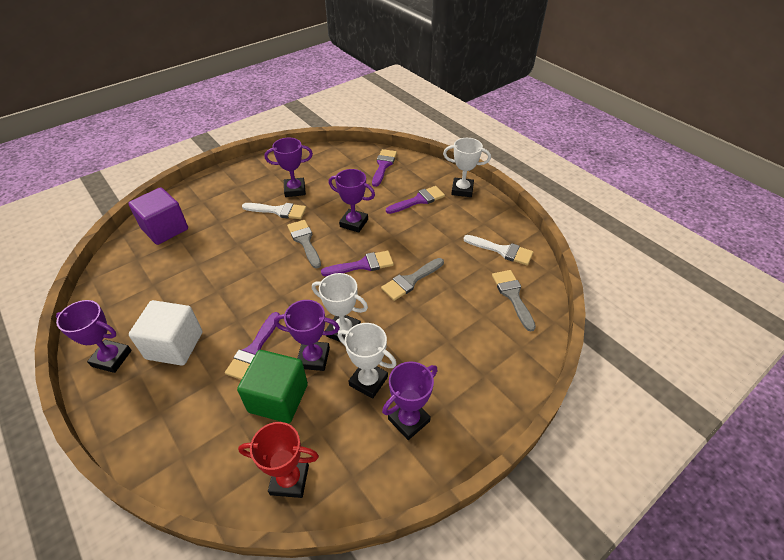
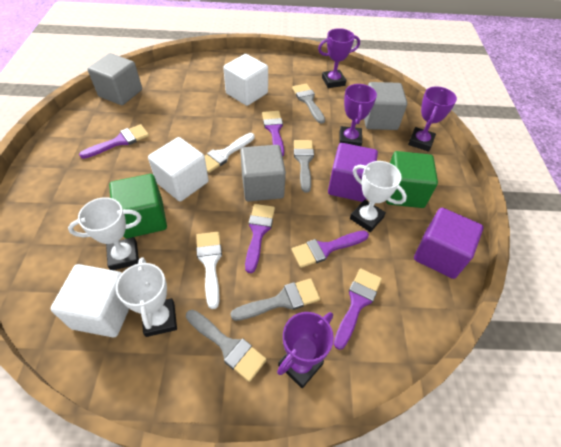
green cube: 1 -> 2
grey brush: 3 -> 4
grey cube: 0 -> 3
purple brush: 4 -> 5
purple cube: 1 -> 2
purple trophy: 5 -> 4
red trophy: 1 -> 0
white cube: 1 -> 3

